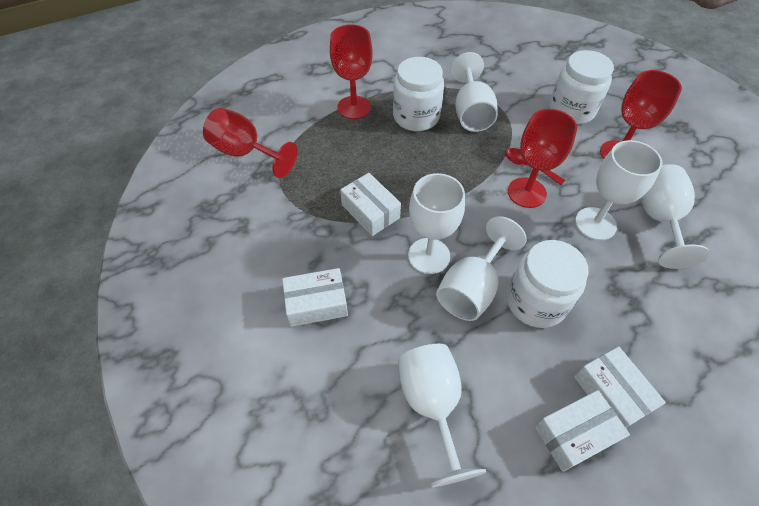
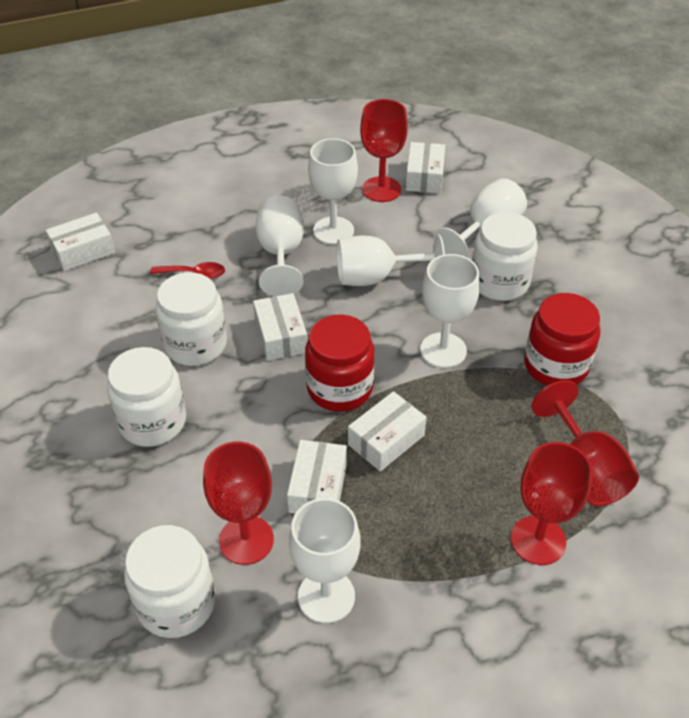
red jar: 0 -> 2
white box: 4 -> 5
white jar: 3 -> 4

